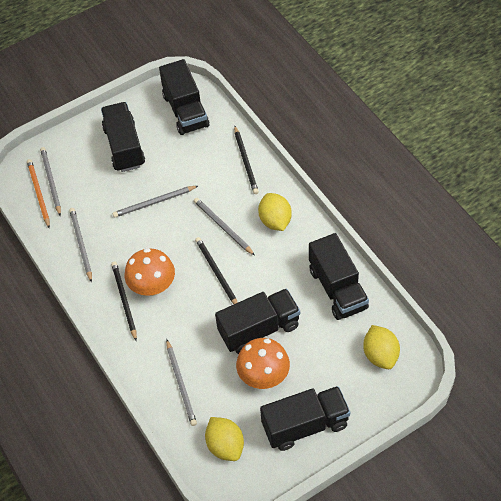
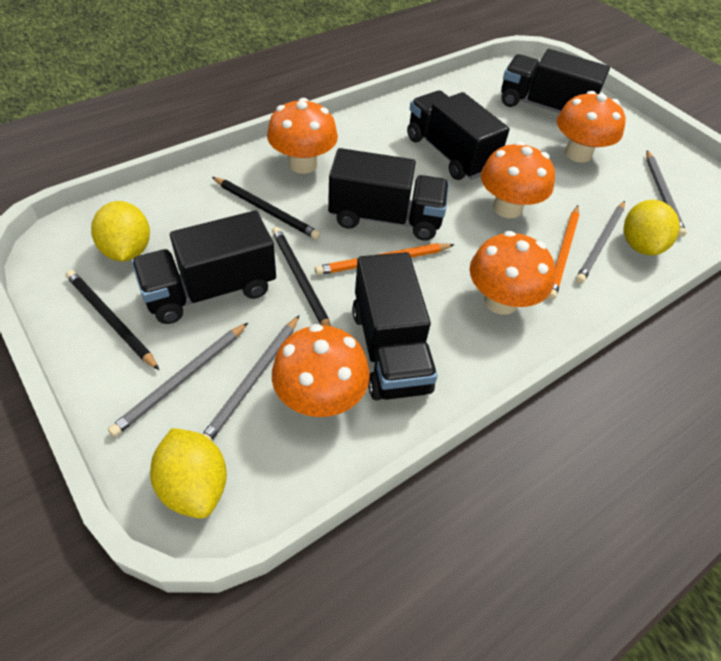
grey pencil: 5 -> 4
orange mushroom: 2 -> 5
orange pencil: 1 -> 2

